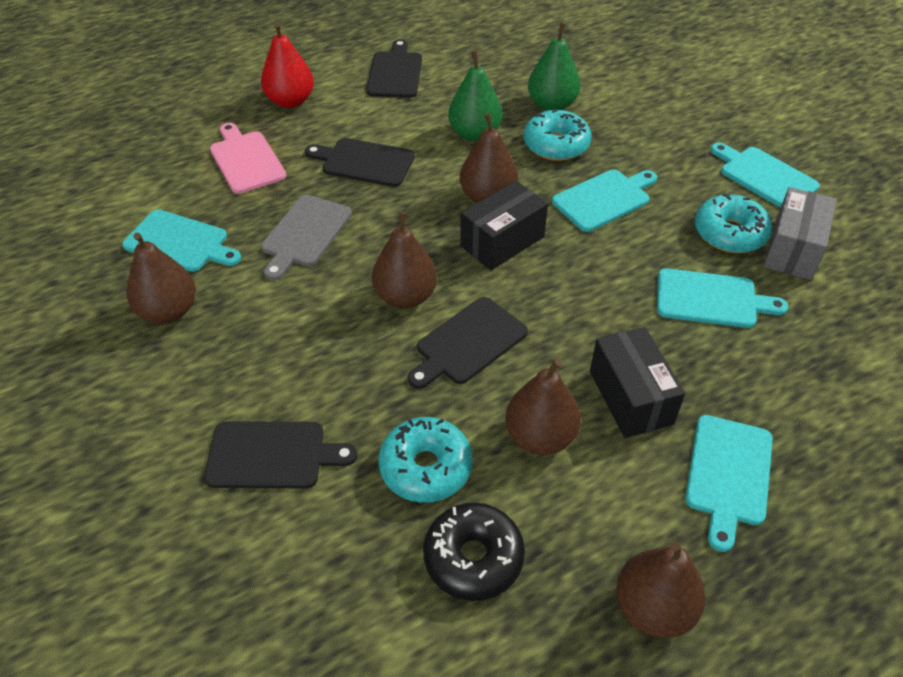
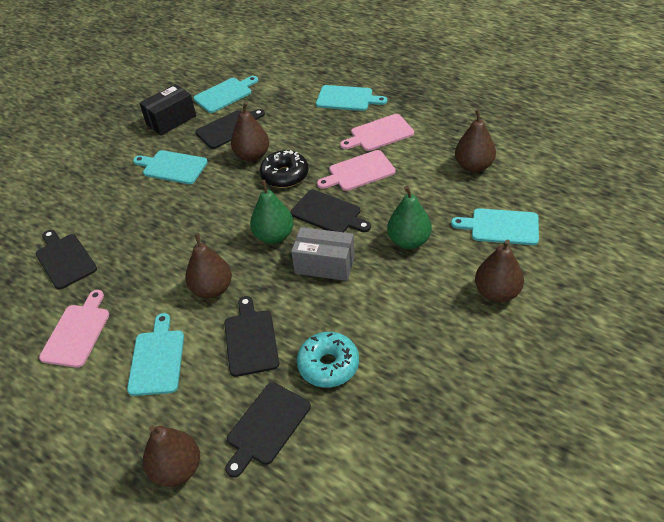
black box: 2 -> 1
black cutting board: 4 -> 5
grey cutting board: 1 -> 0
pink cutting board: 1 -> 3
red pear: 1 -> 0
turquoise donut: 3 -> 1

